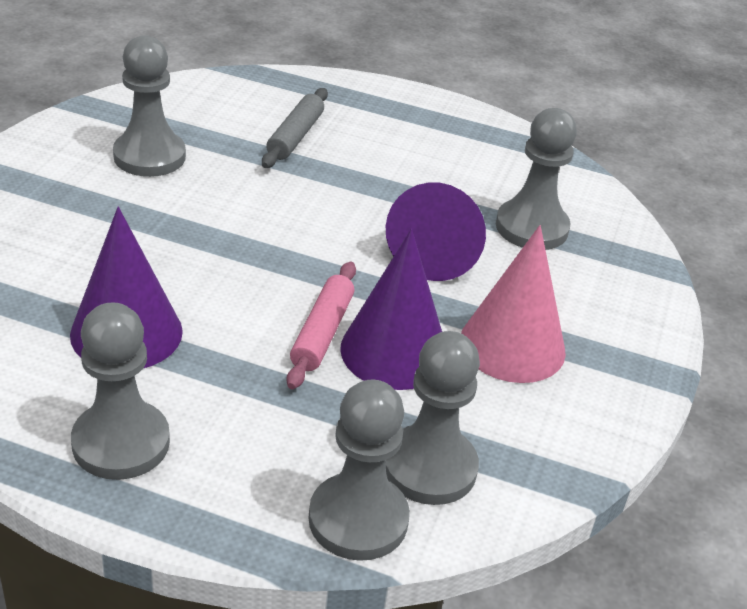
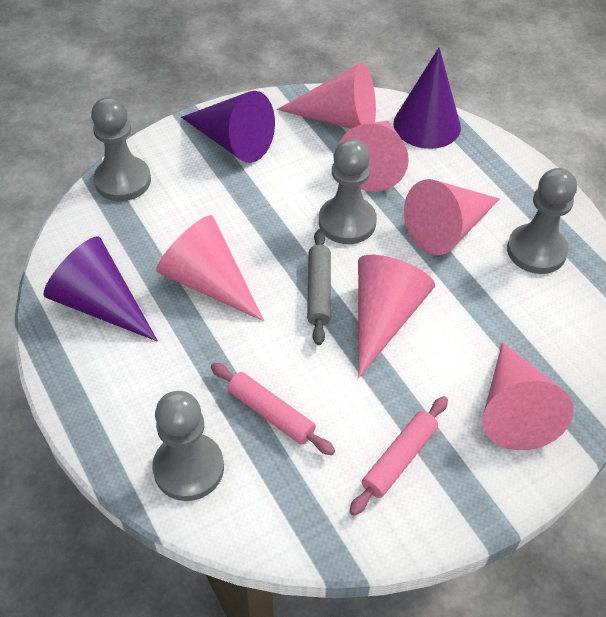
grey pawn: 5 -> 4
pink cone: 1 -> 6
pink rolling pin: 1 -> 2

